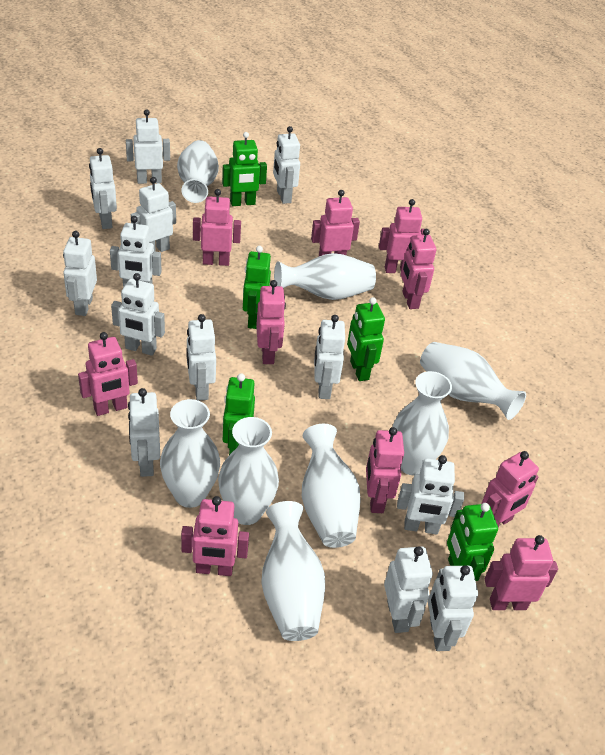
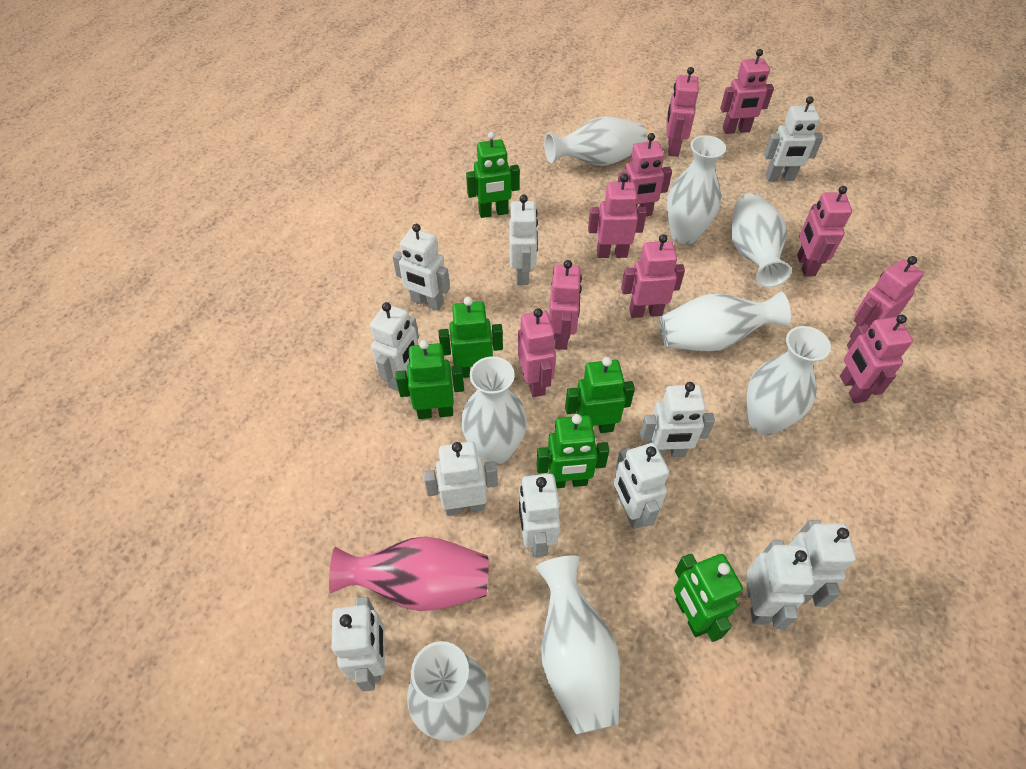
green robot: 5 -> 6
pink vase: 0 -> 1
white robot: 13 -> 11

